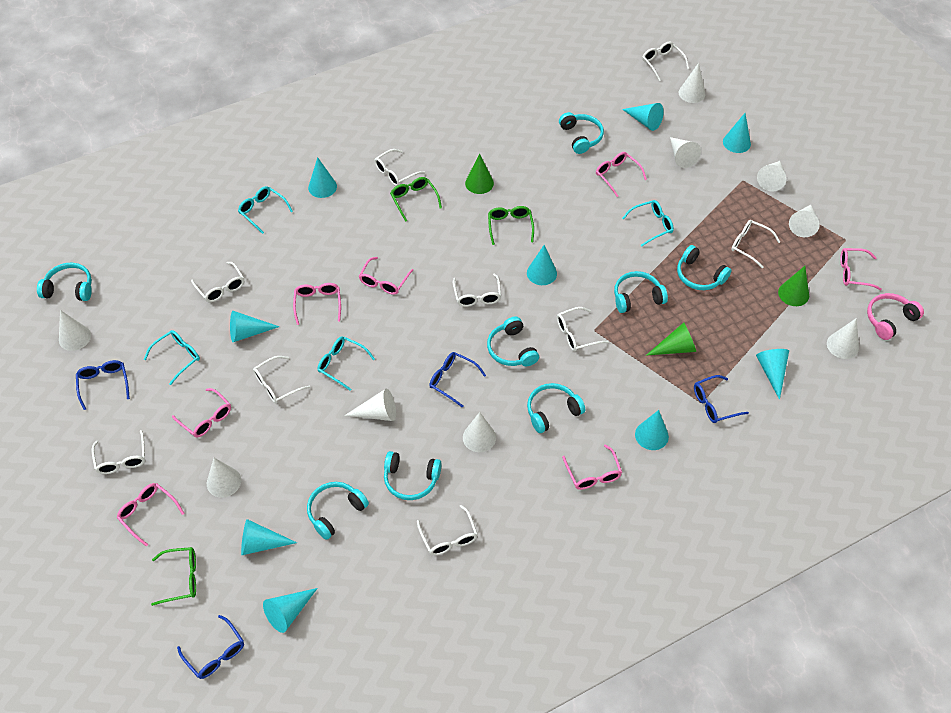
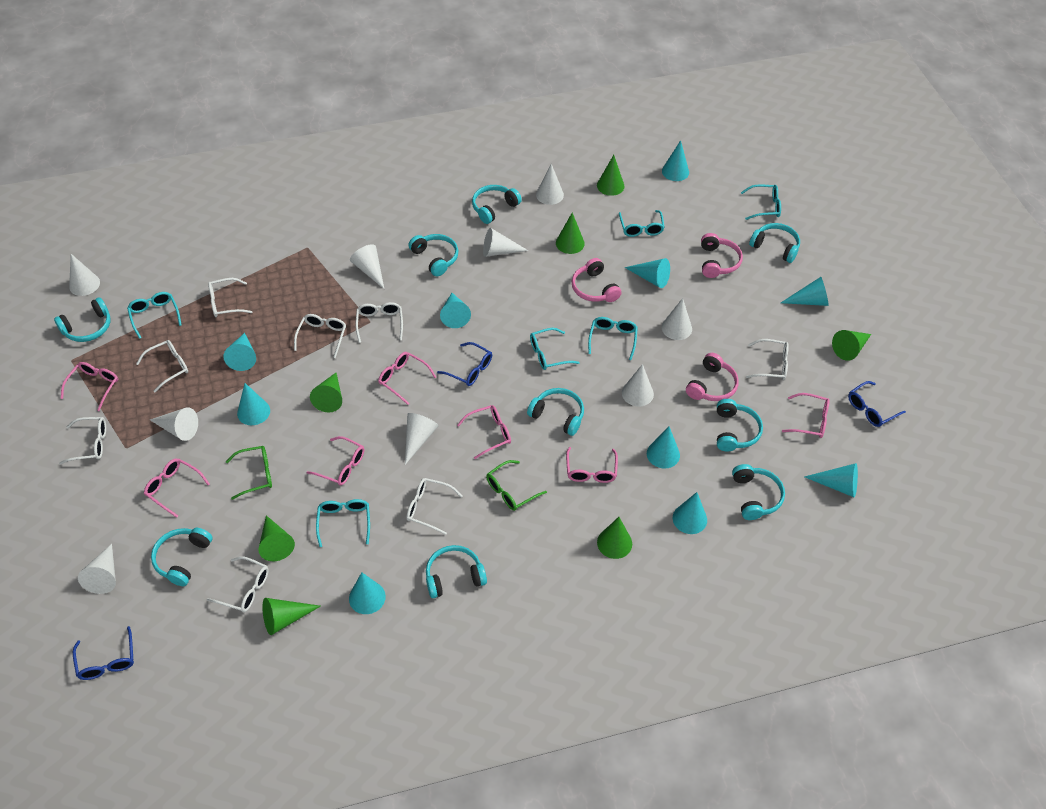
blue glasses: 4 -> 3
green cone: 3 -> 7
green glasses: 3 -> 2
pink headphones: 1 -> 3
turquoise cone: 9 -> 10
turquoise glasses: 4 -> 6
turquoise headphones: 8 -> 9
white glasses: 9 -> 8

